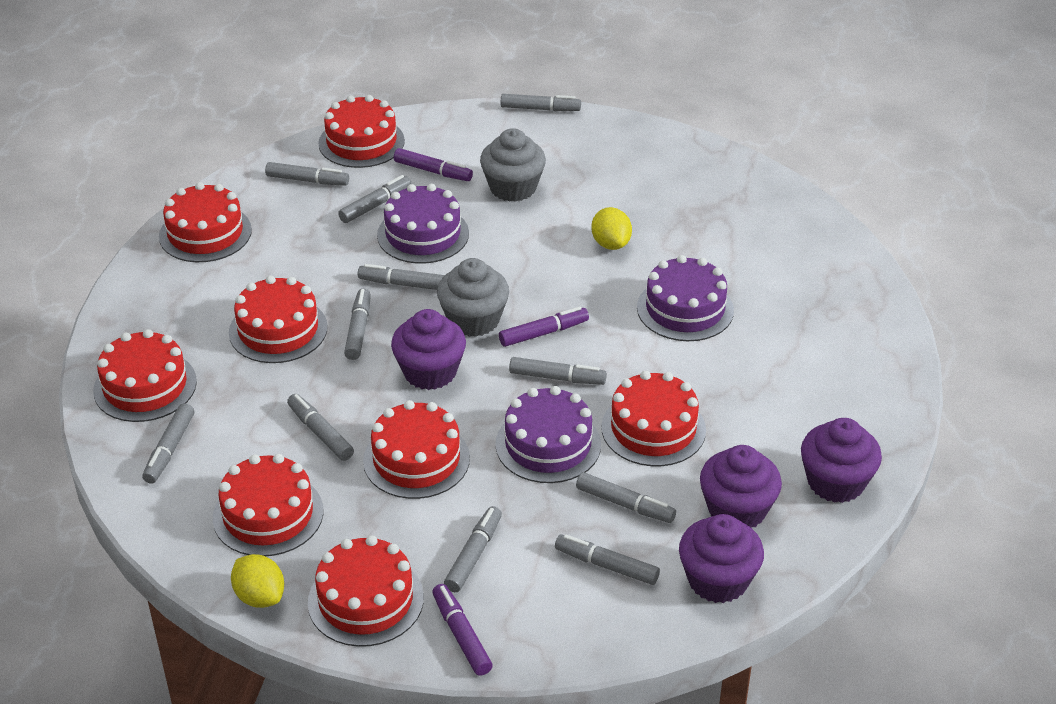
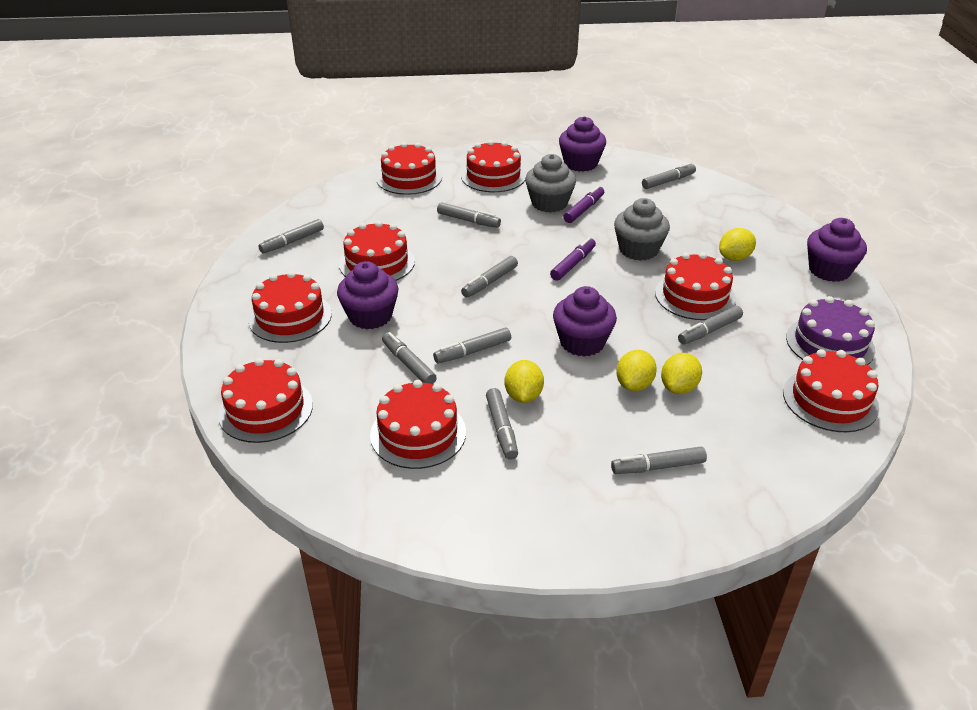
grey marker: 11 -> 9
purple cake: 3 -> 1
purple marker: 3 -> 2
yellow lemon: 2 -> 4

